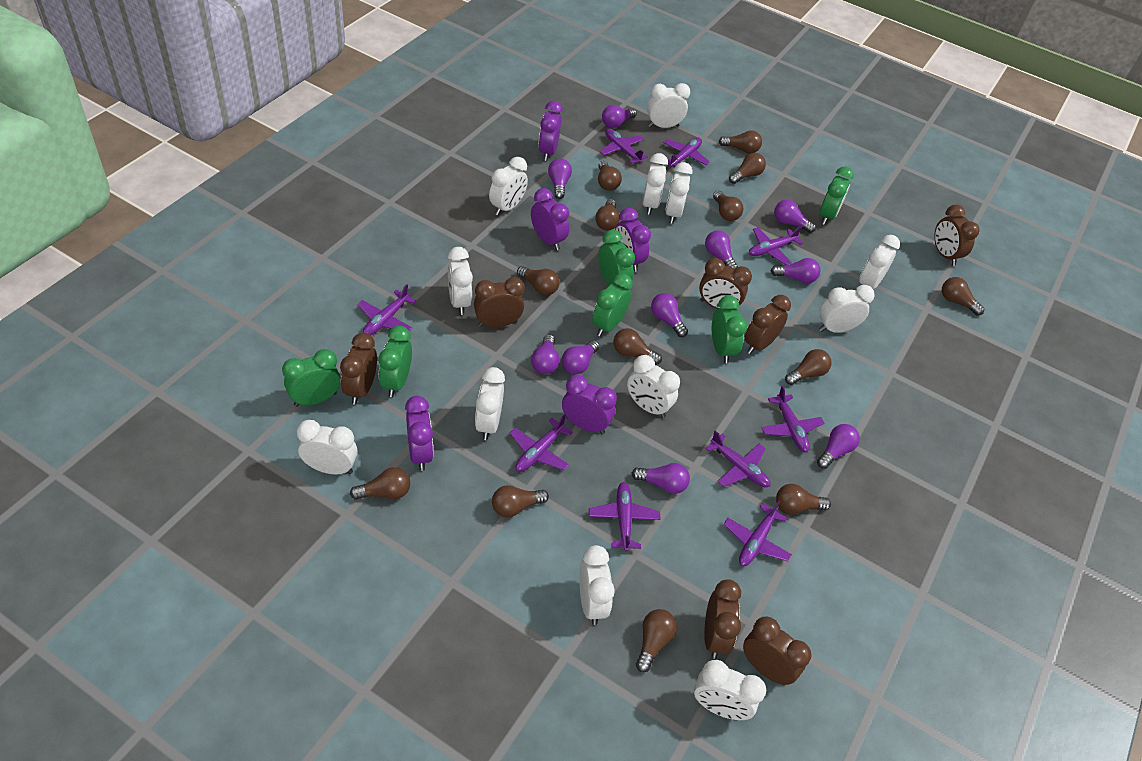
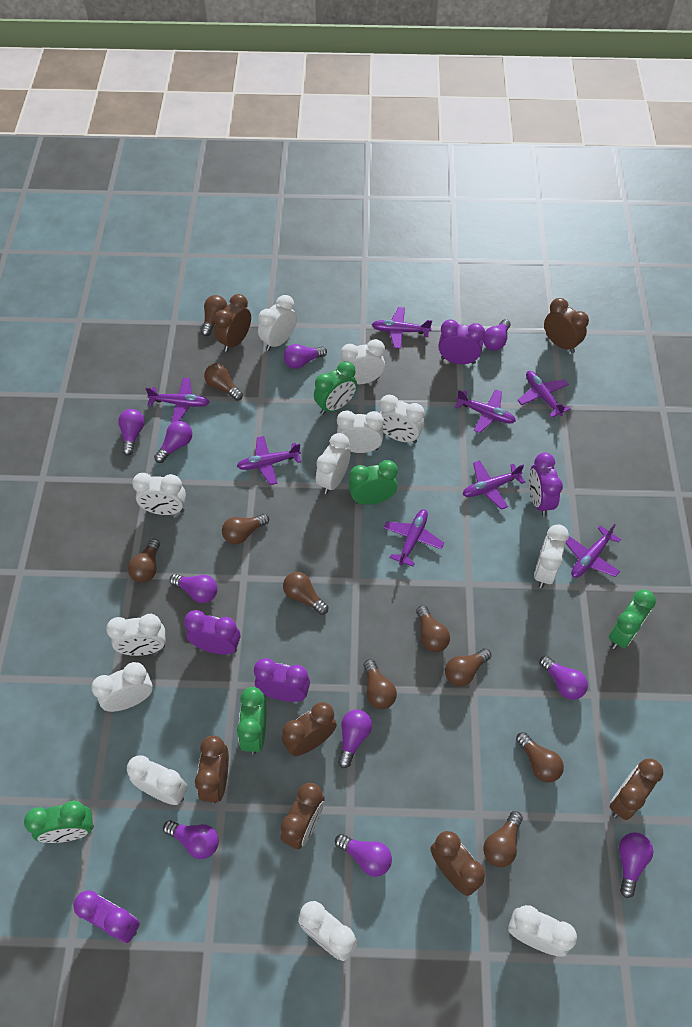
brown light bulb: 13 -> 10
green clock: 6 -> 5
purple plane: 9 -> 8

